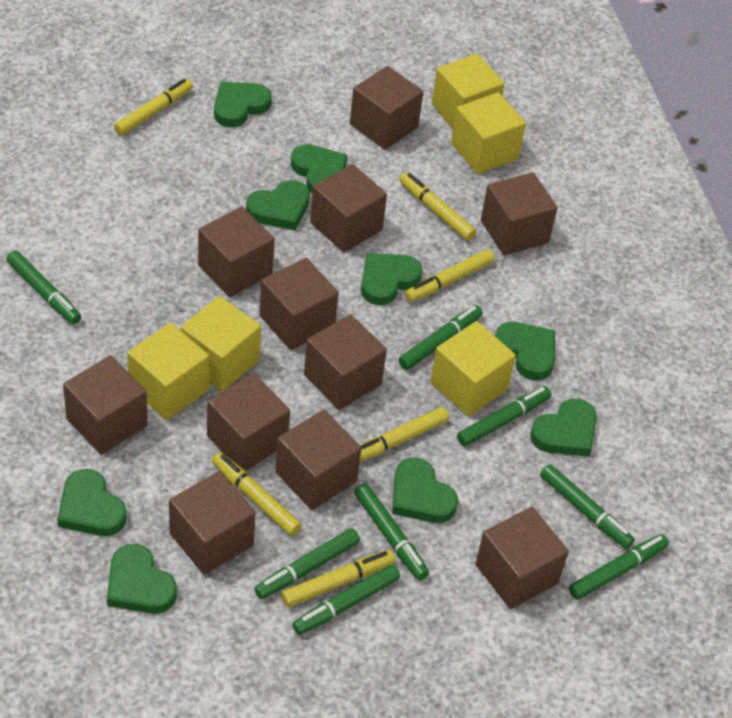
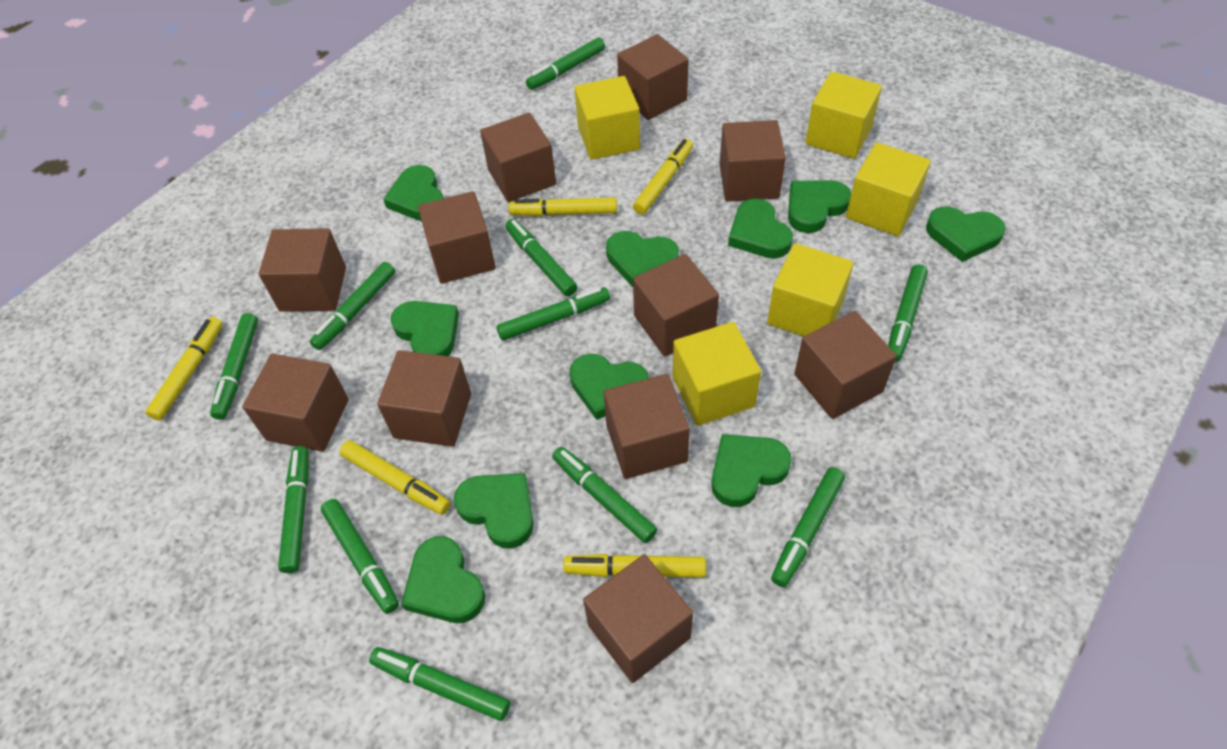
green heart: 9 -> 10
green marker: 8 -> 11
yellow marker: 6 -> 5

